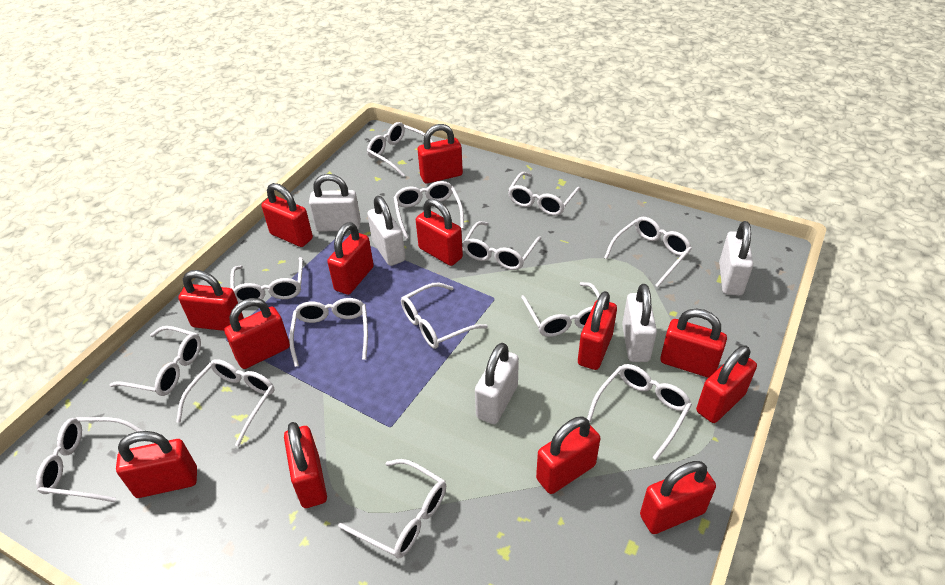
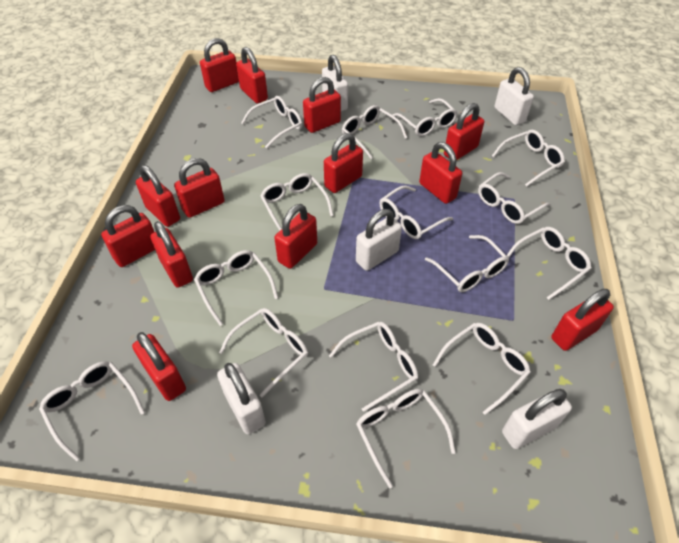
white glasses: 14 -> 15

